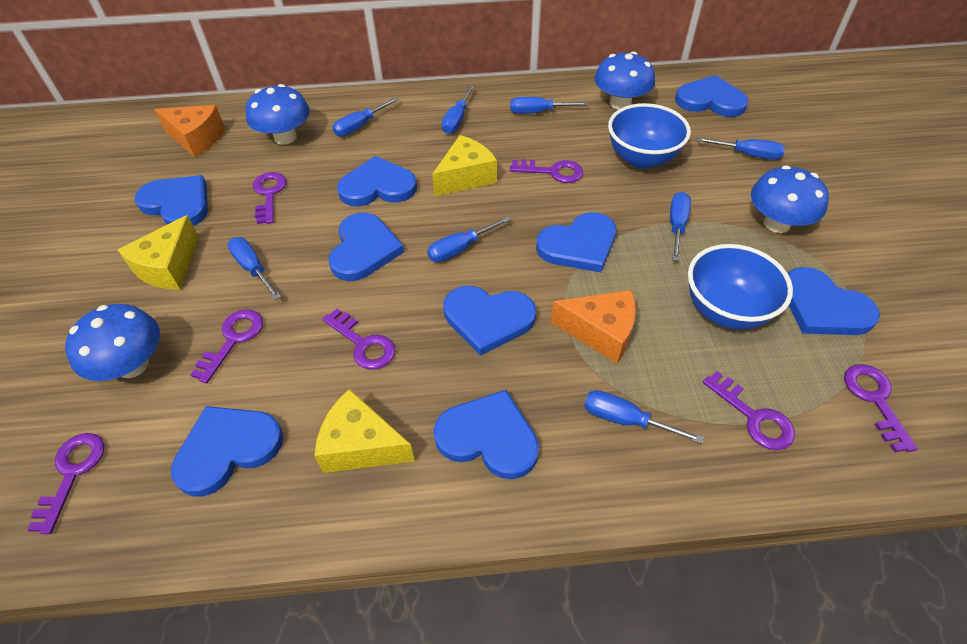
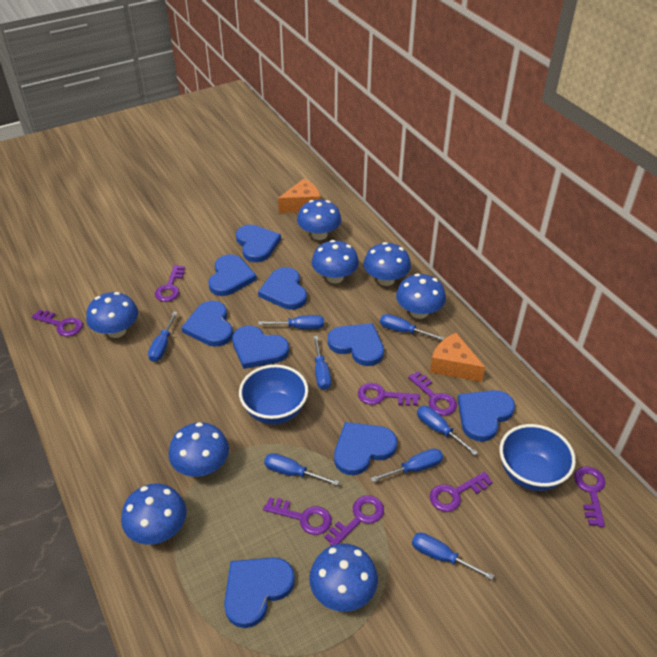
blue mushroom: 4 -> 8
purple key: 7 -> 8
yellow cheese: 3 -> 0

